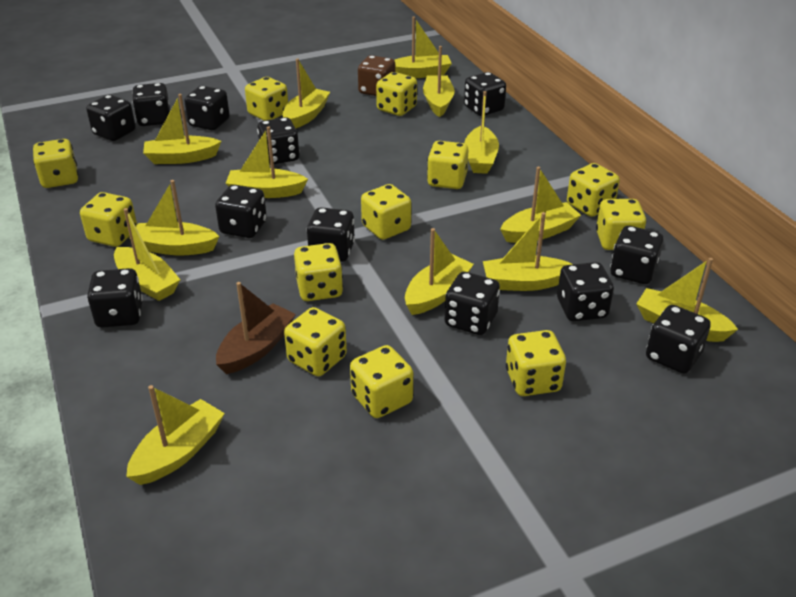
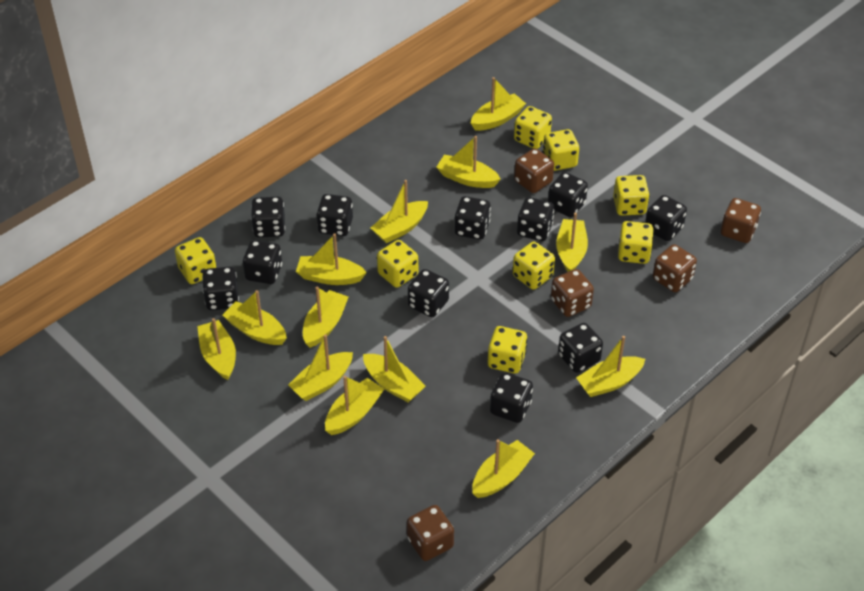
black dice: 12 -> 11
brown boat: 1 -> 0
brown dice: 1 -> 5
yellow dice: 12 -> 8

